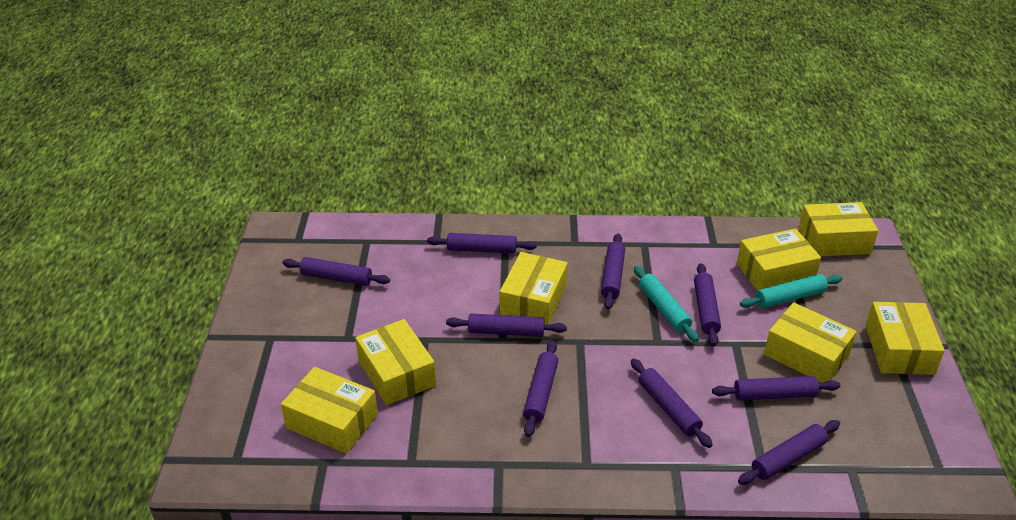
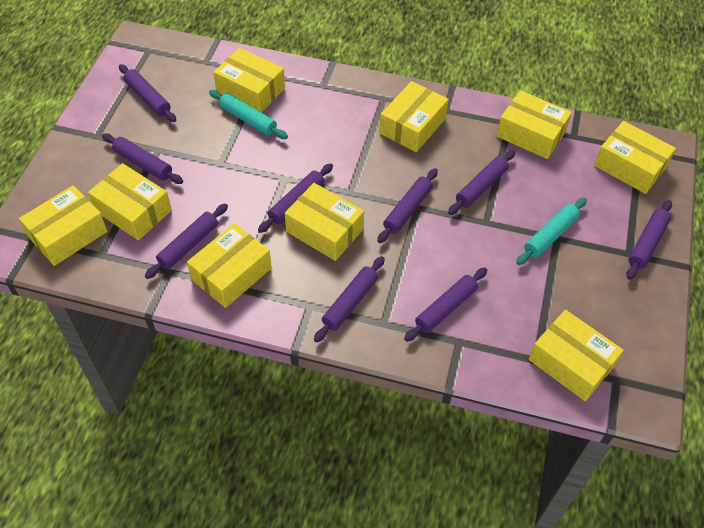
yellow box: 7 -> 9

